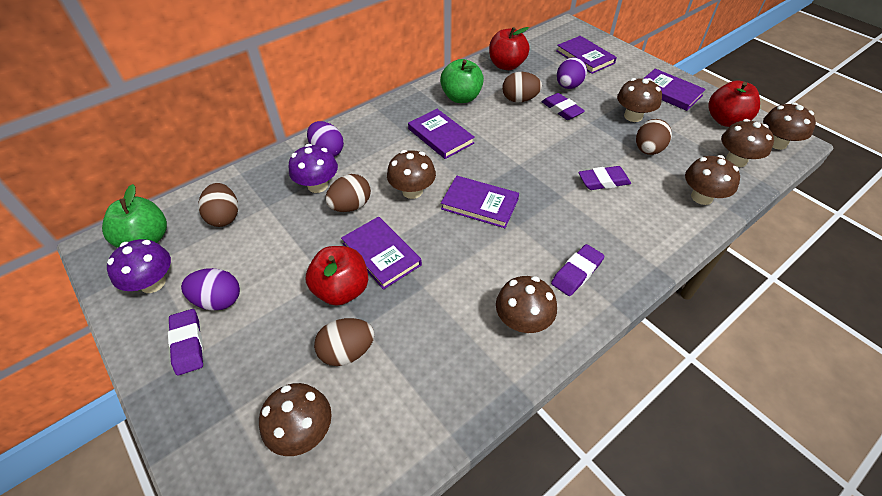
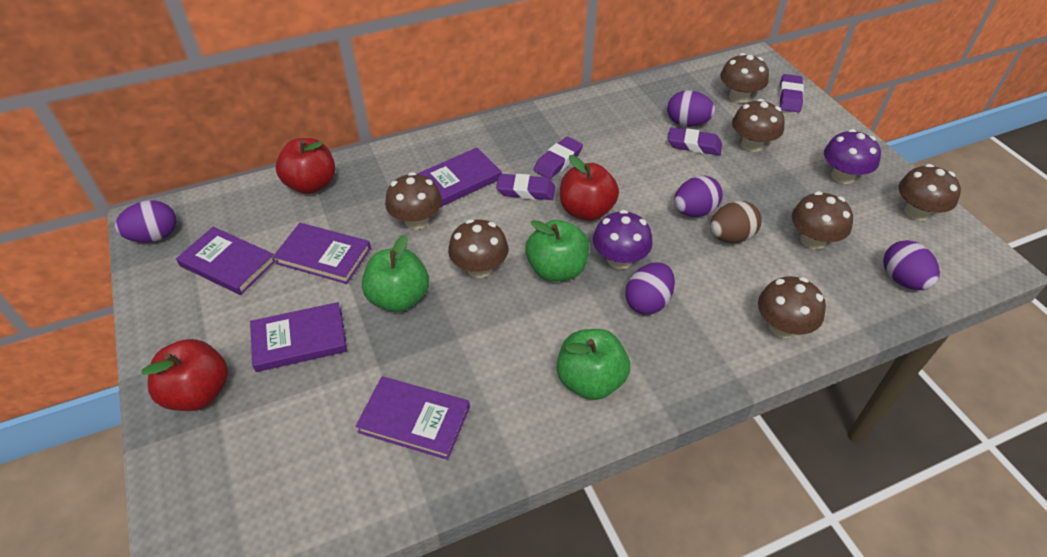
brown egg: 5 -> 1
green apple: 2 -> 3
purple egg: 3 -> 5

